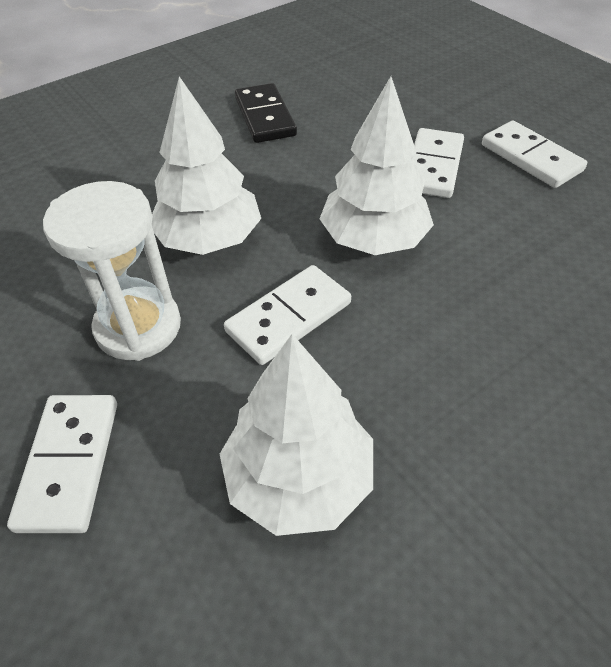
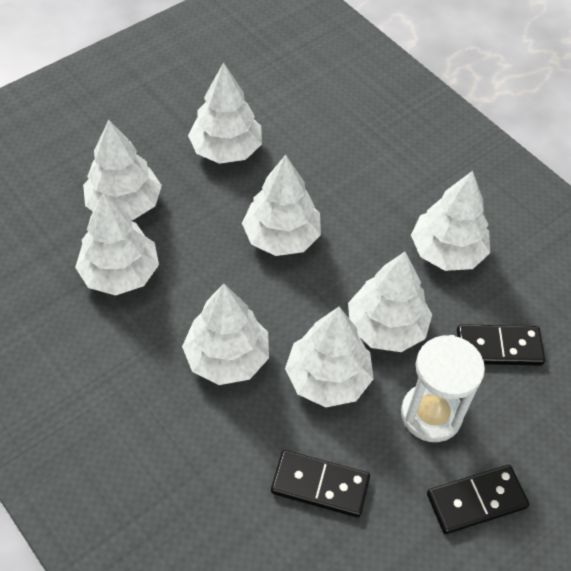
black domino: 1 -> 3
white domino: 4 -> 0
white tree: 3 -> 8

